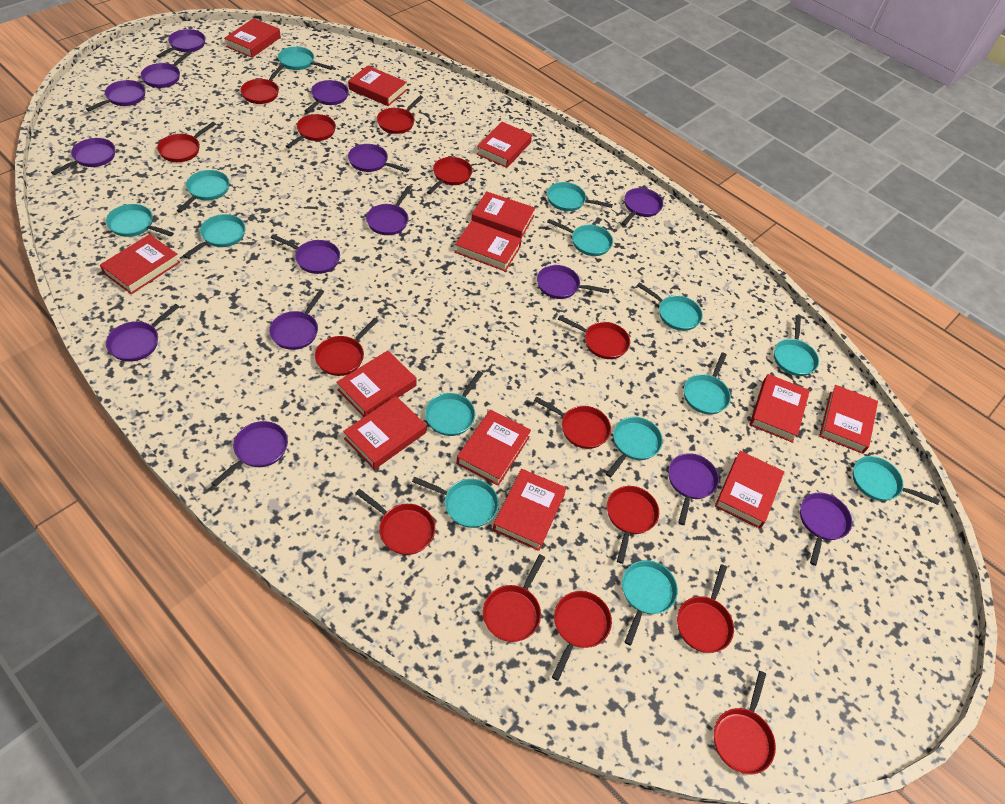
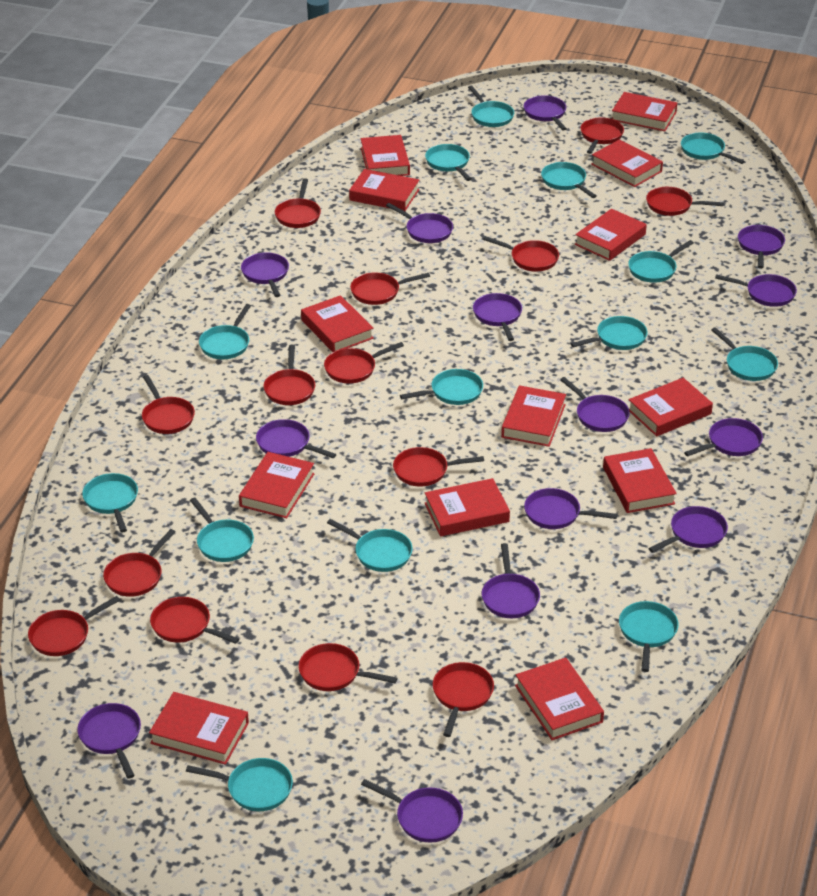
purple pan: 15 -> 14

